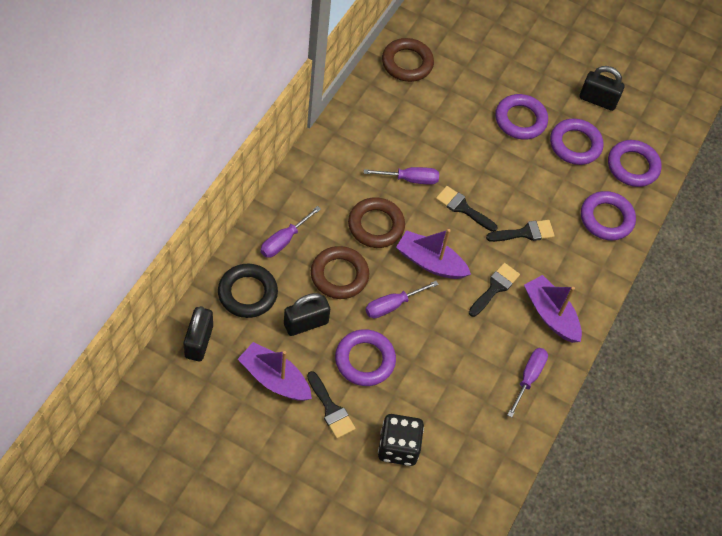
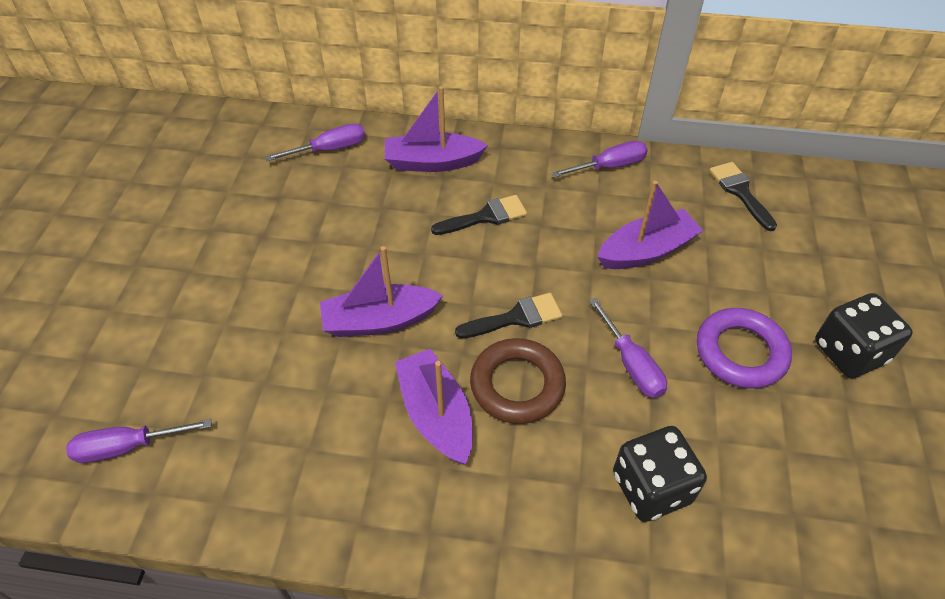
black brush: 4 -> 3
black dice: 1 -> 2
black padlock: 3 -> 0
black ring: 1 -> 0
brown ring: 3 -> 1
purple boat: 3 -> 4
purple ring: 5 -> 1

